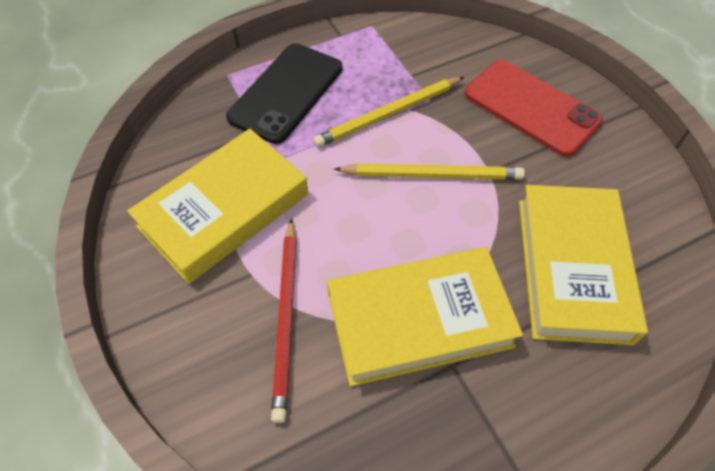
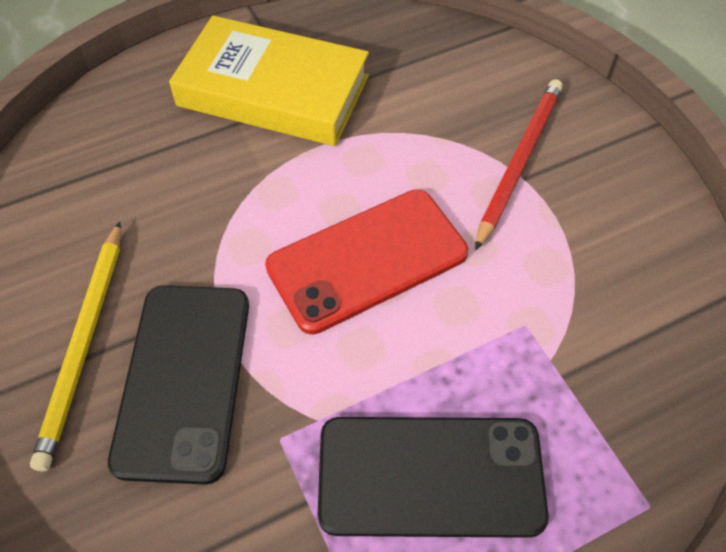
black phone: 1 -> 2
yellow book: 3 -> 1
yellow pencil: 2 -> 1

